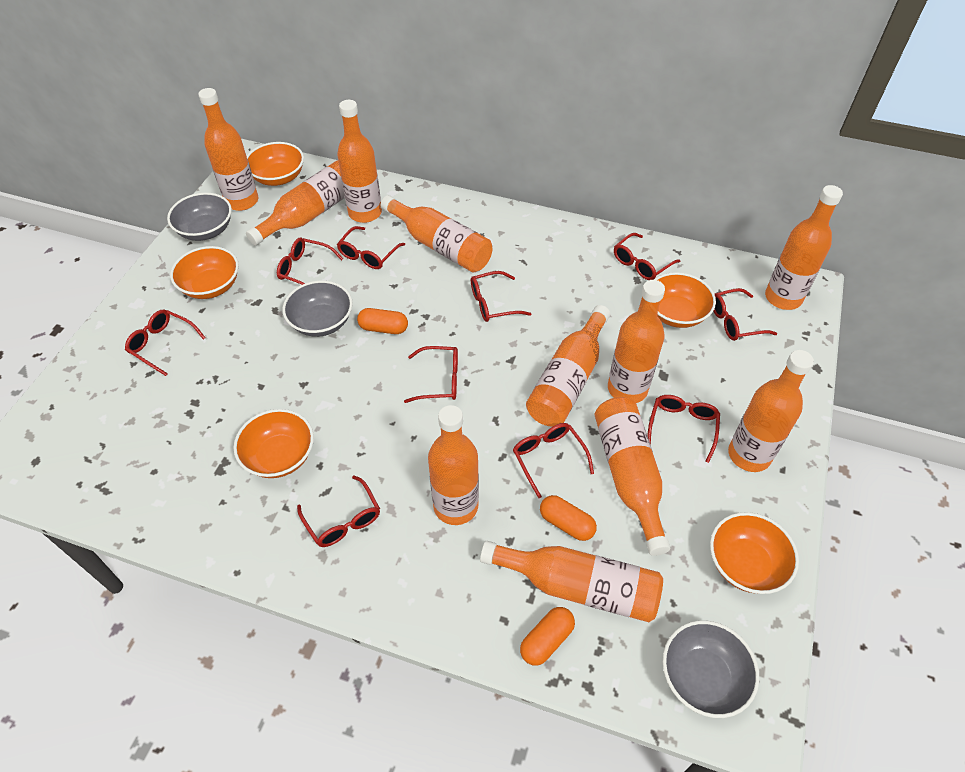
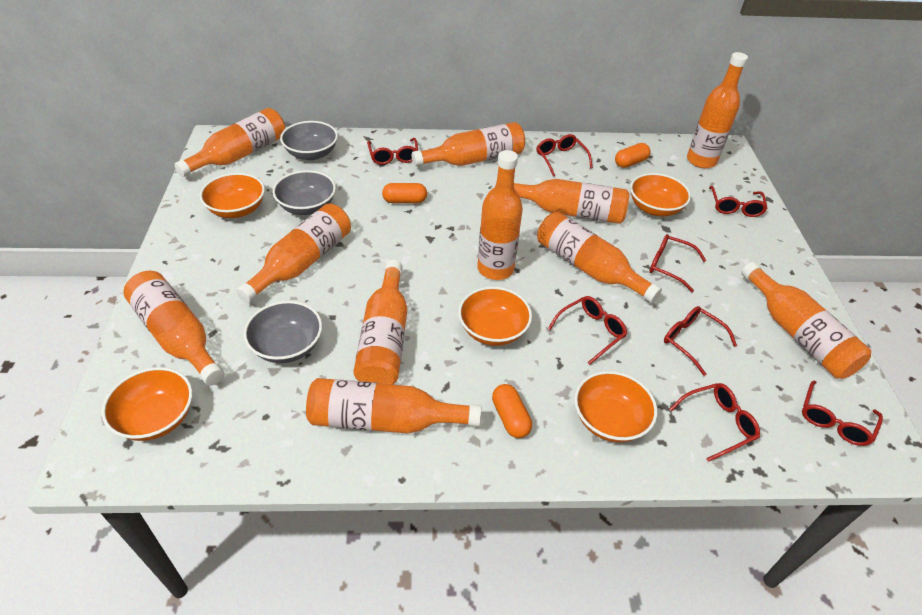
red glasses: 10 -> 8

